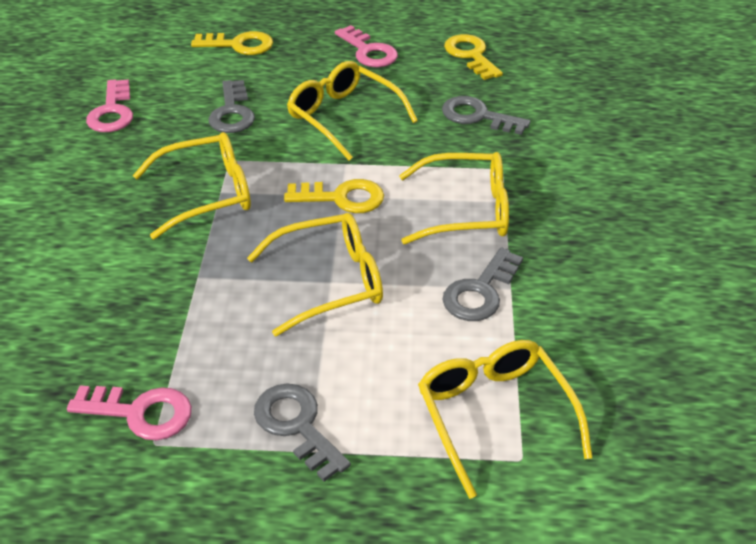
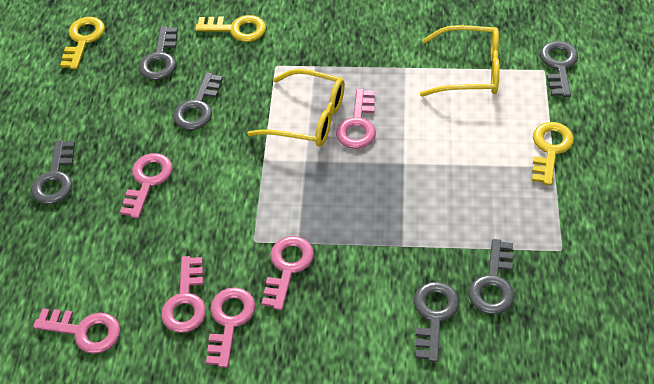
grey key: 4 -> 6
pink key: 3 -> 6
yellow glasses: 5 -> 2

